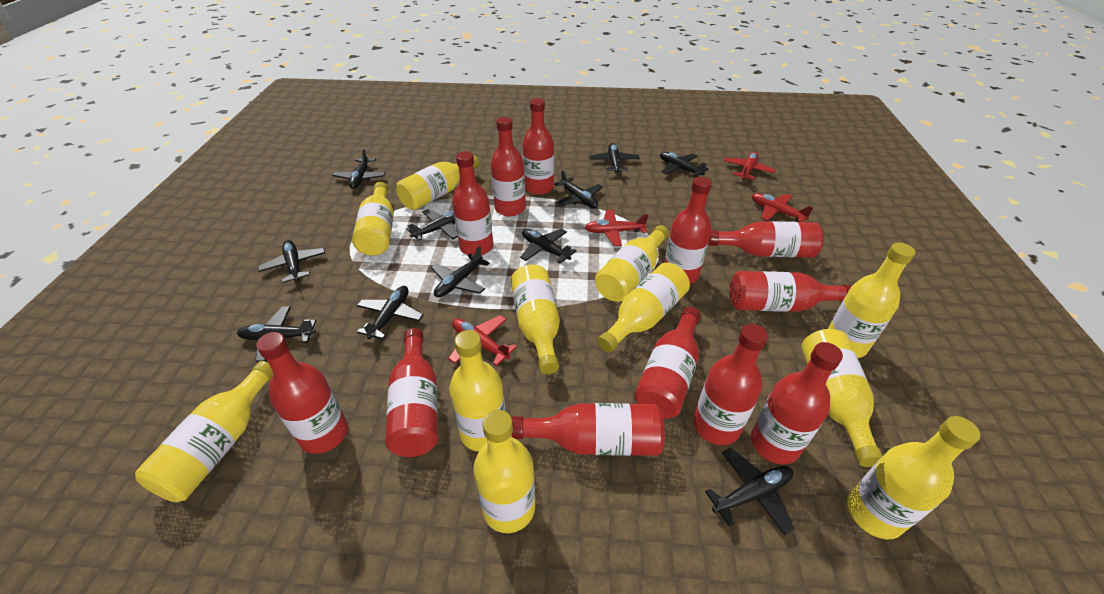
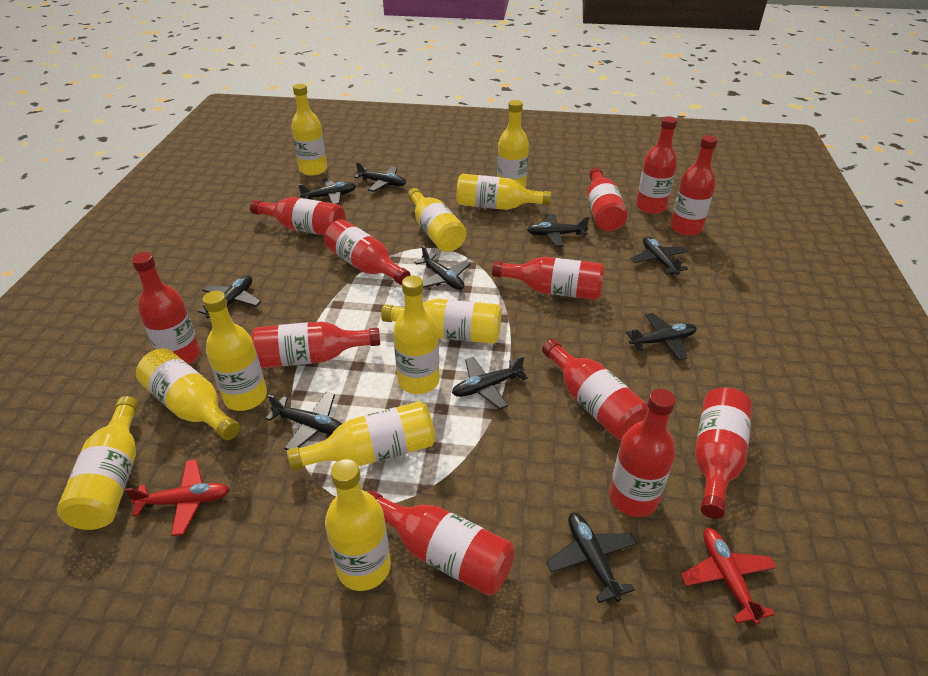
black plane: 11 -> 10
red plane: 4 -> 2

